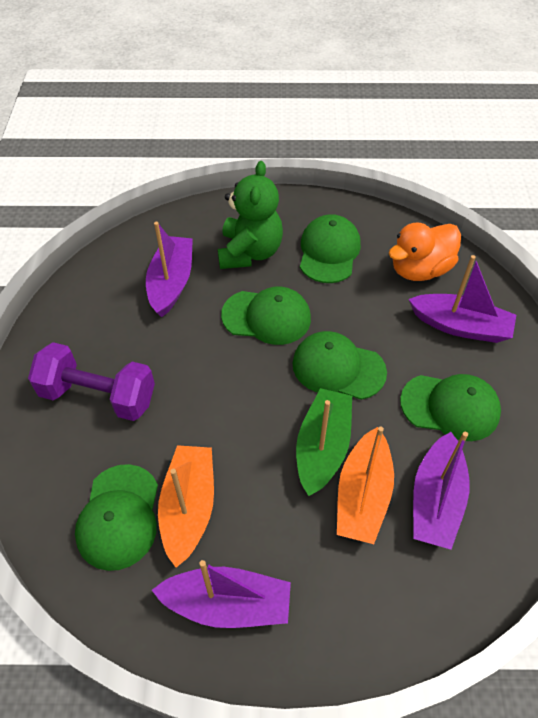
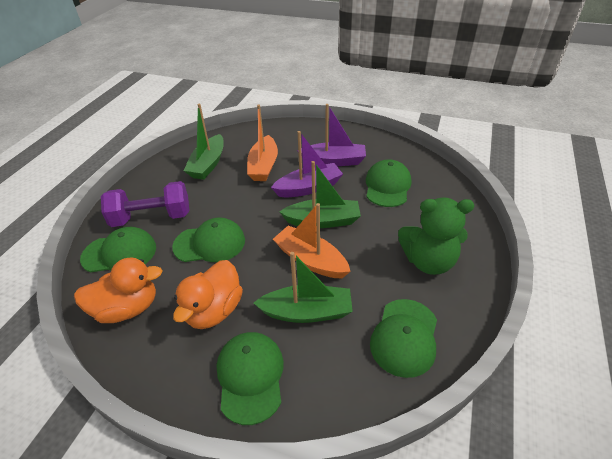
green boat: 1 -> 3
orange duck: 1 -> 2
purple boat: 4 -> 2

